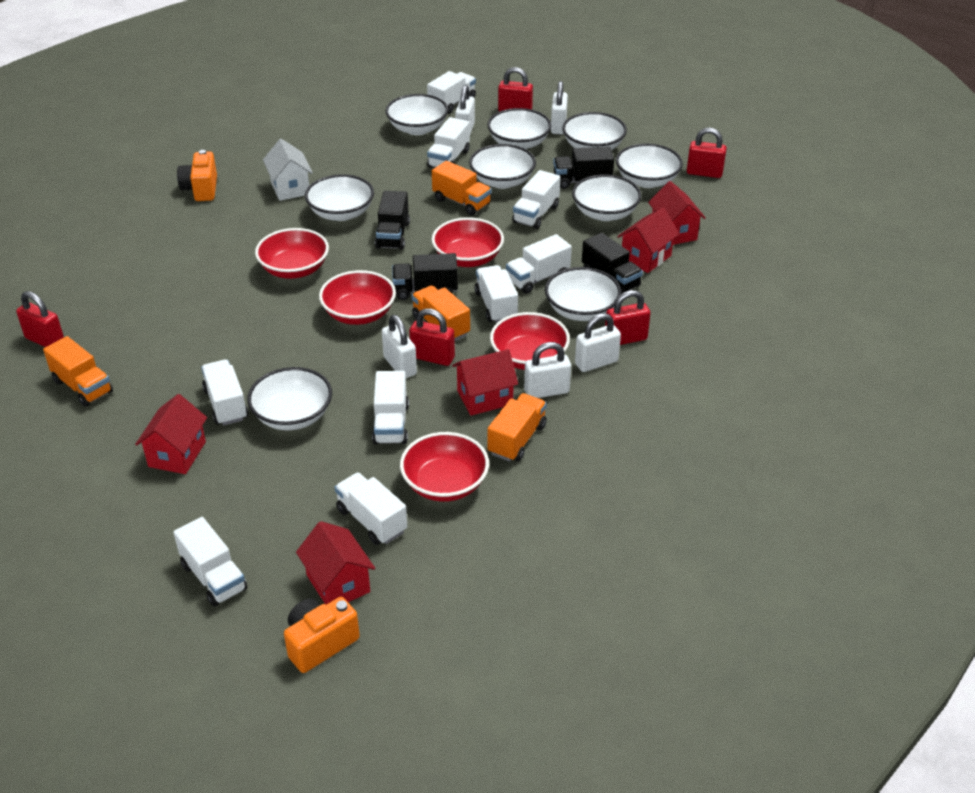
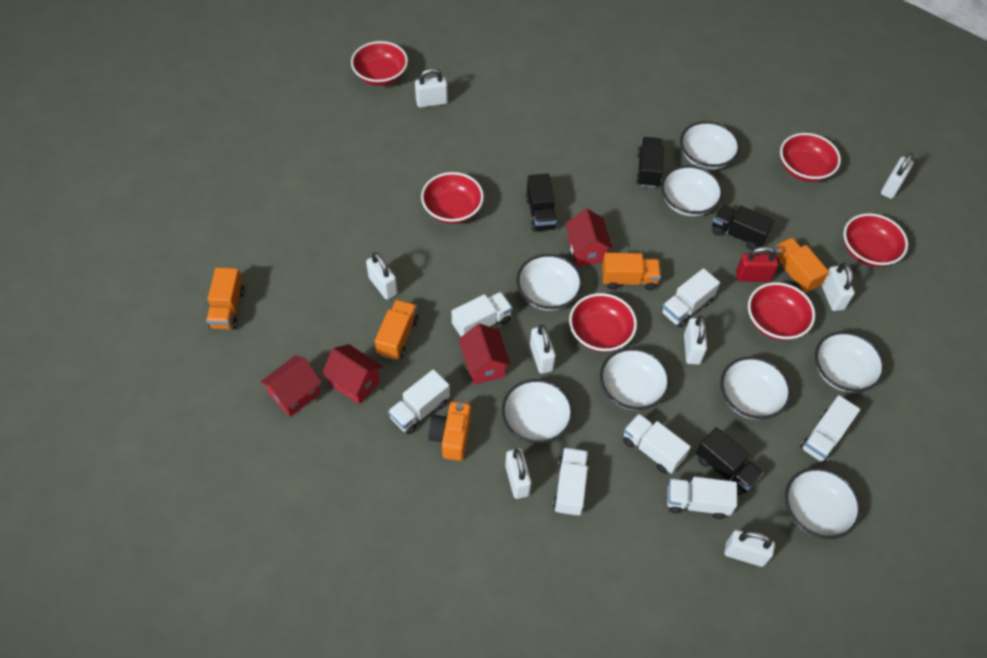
orange camera: 2 -> 1
red bowl: 5 -> 6
red house: 5 -> 4
red padlock: 5 -> 1
white bowl: 9 -> 8
white house: 1 -> 0
white padlock: 5 -> 8
white truck: 9 -> 7

